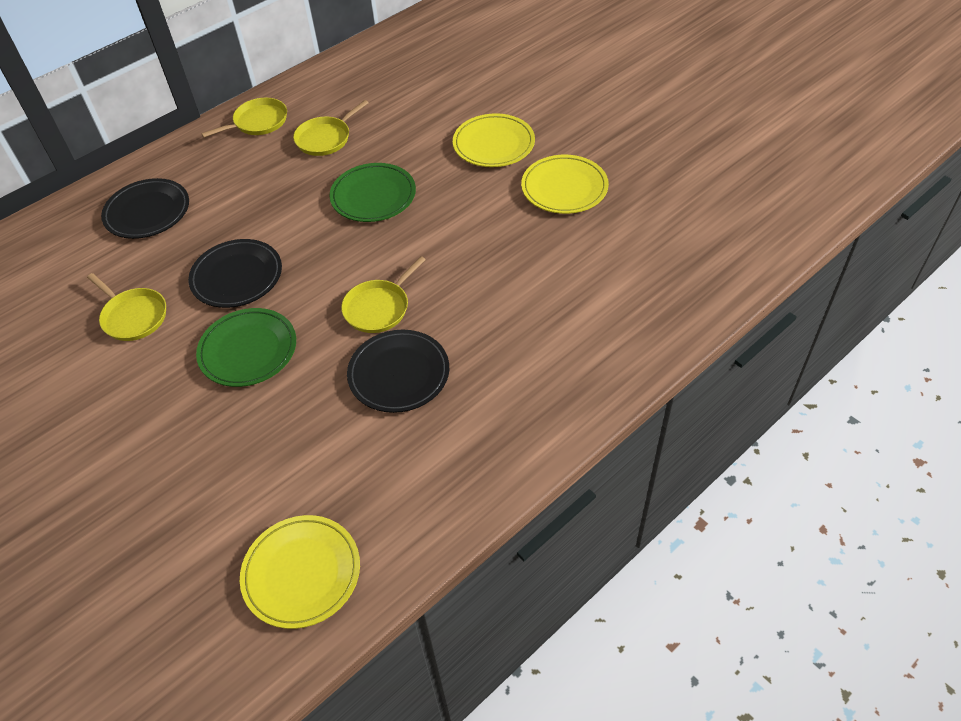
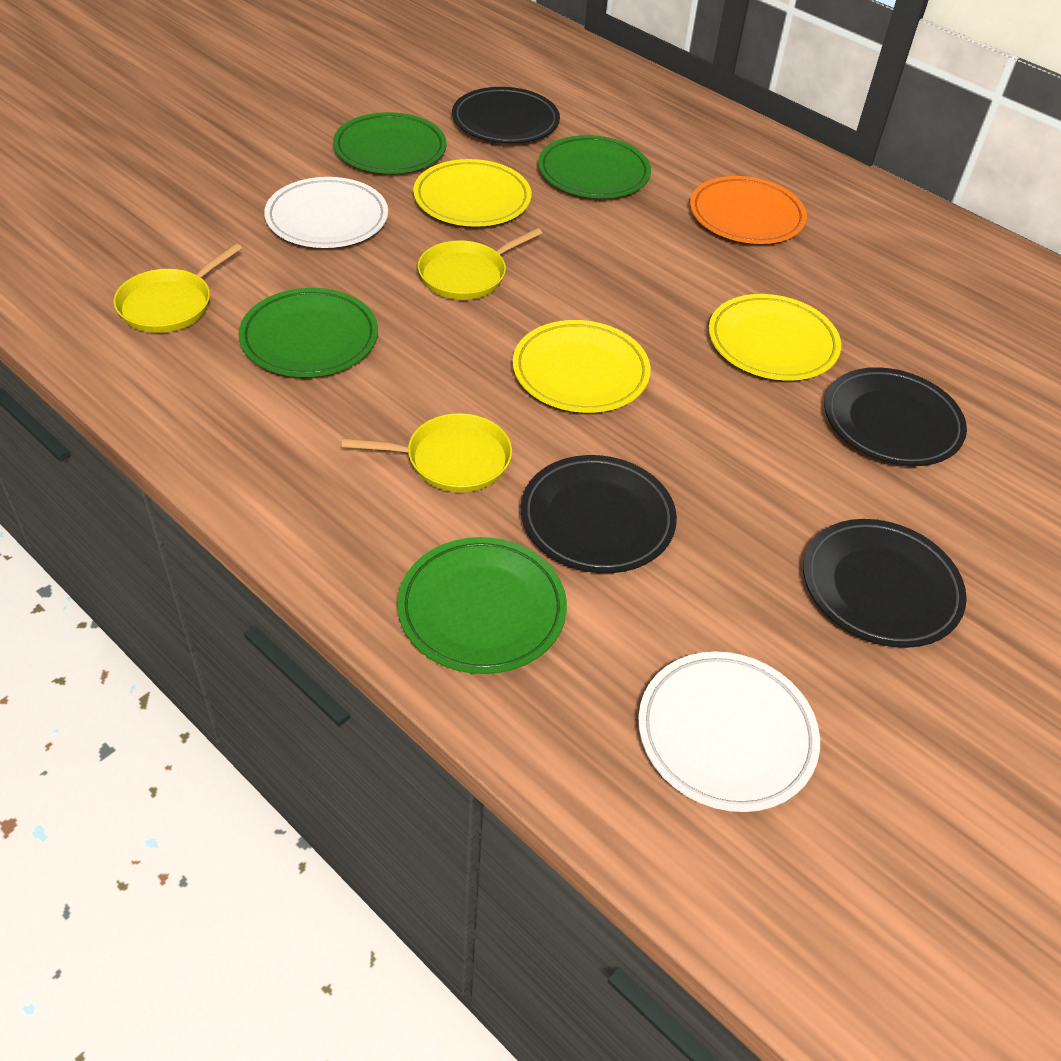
black plate: 3 -> 4
green plate: 2 -> 4
orange plate: 0 -> 1
white plate: 0 -> 2
yellow pan: 4 -> 3

